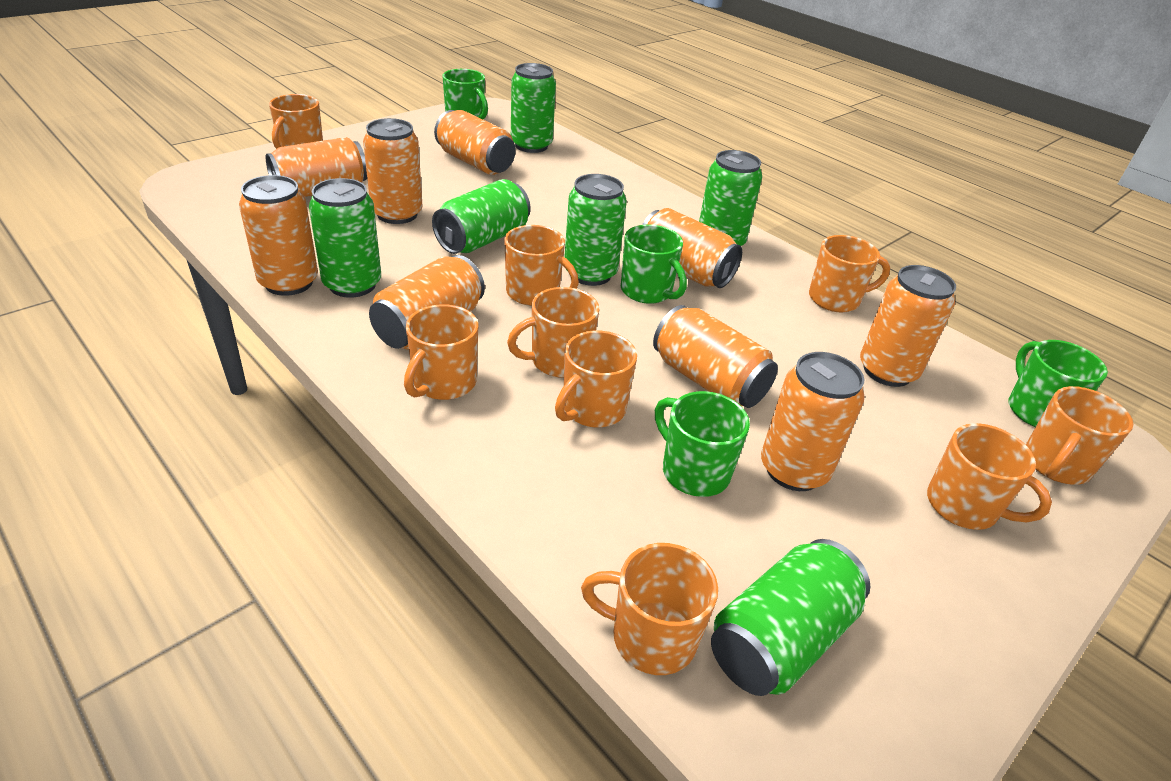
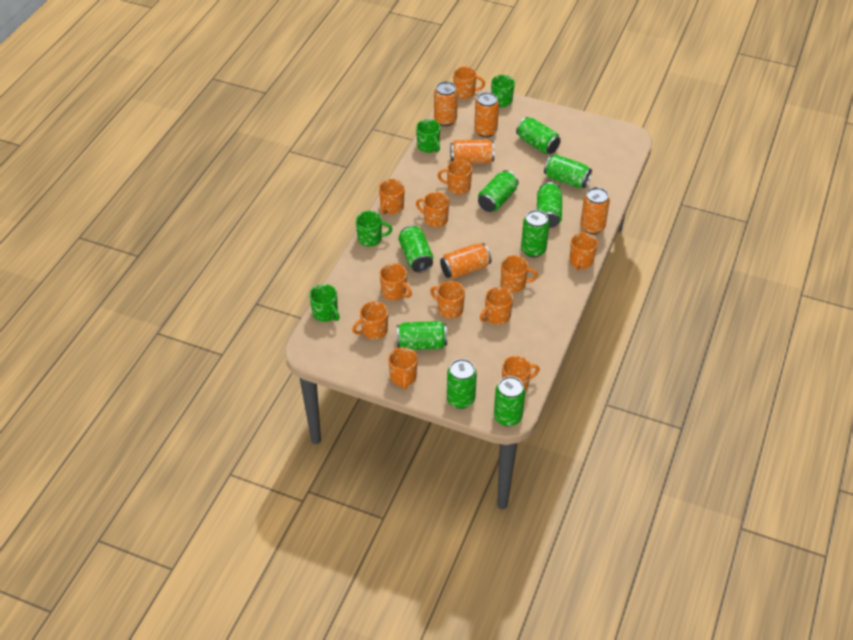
green can: 6 -> 9
orange can: 9 -> 5
orange mug: 9 -> 12

